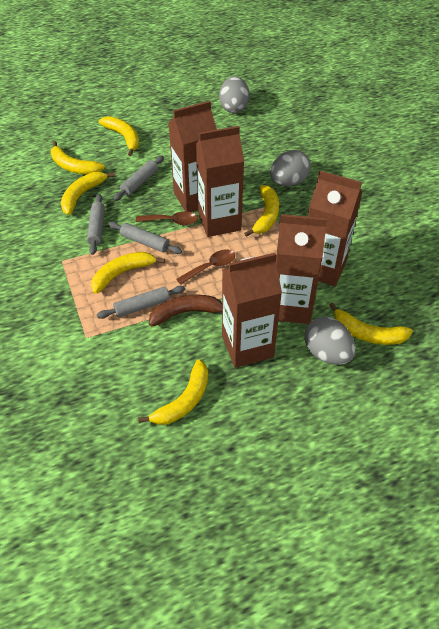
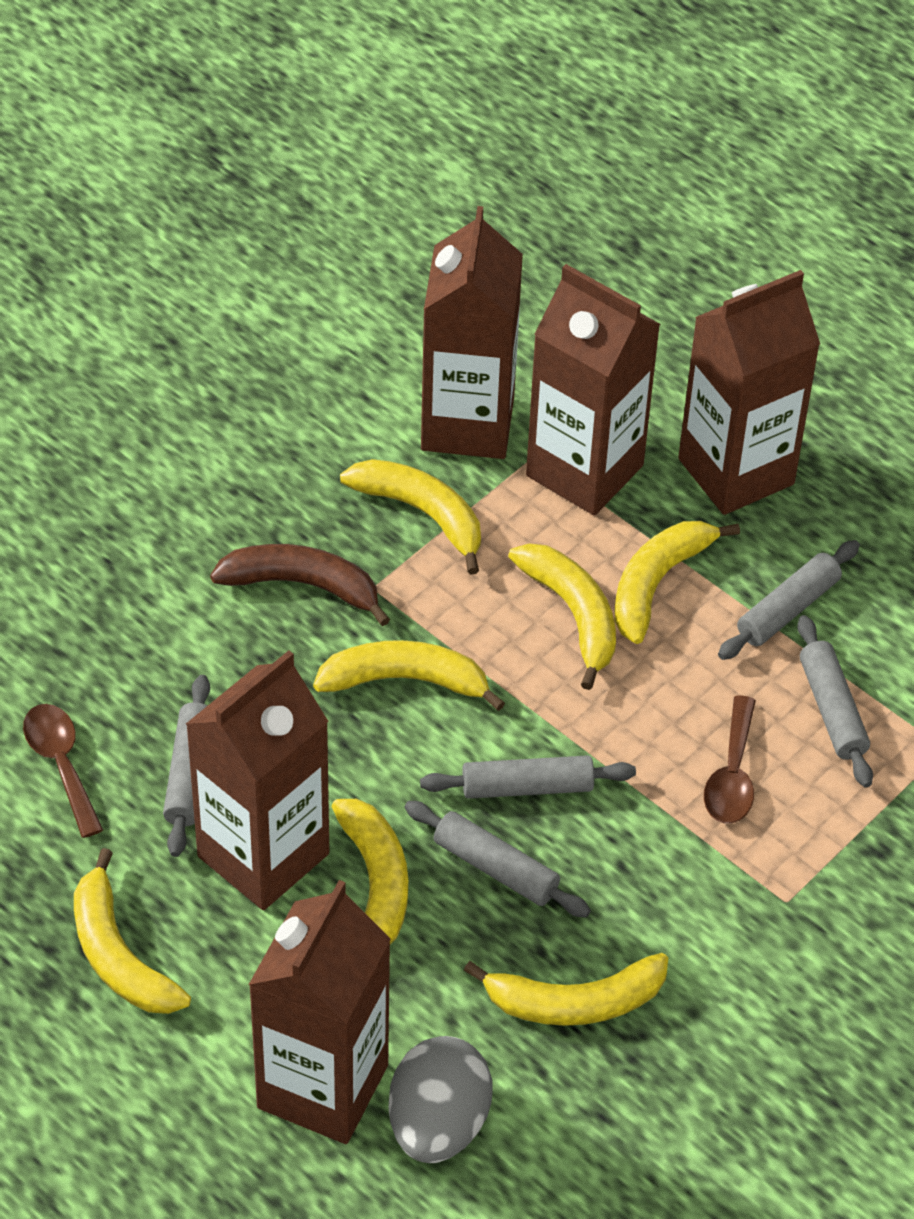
grey egg: 3 -> 1
grey rolling pin: 4 -> 5

